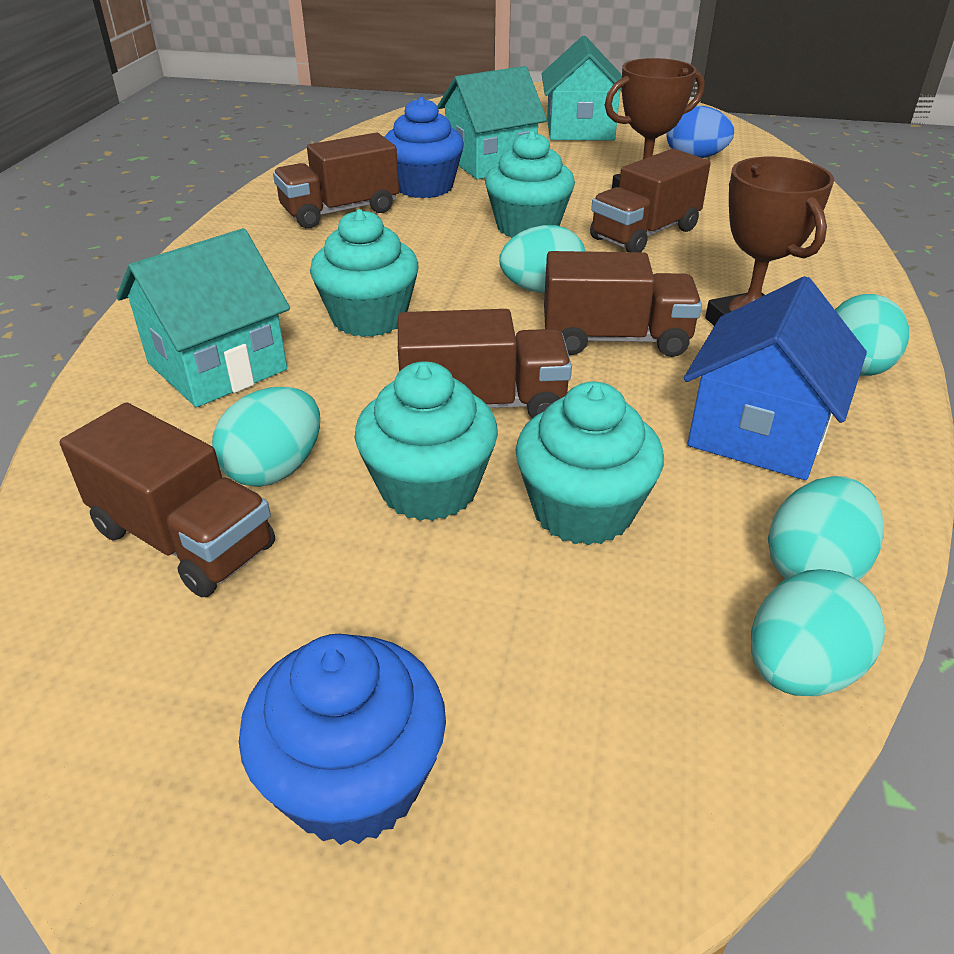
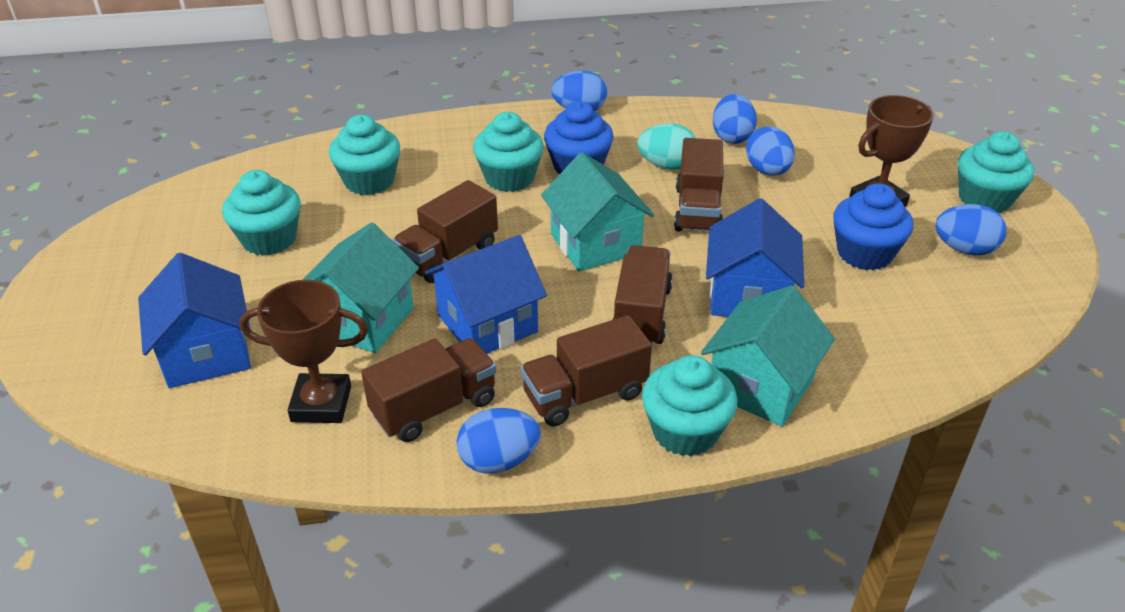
blue egg: 1 -> 5
blue house: 1 -> 3
turquoise cupcake: 4 -> 5
turquoise egg: 5 -> 1

